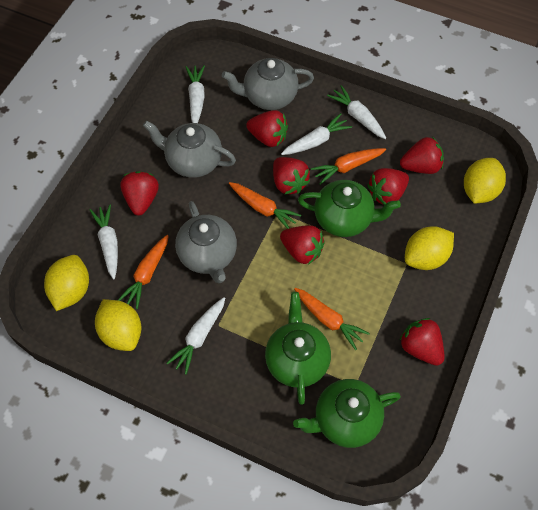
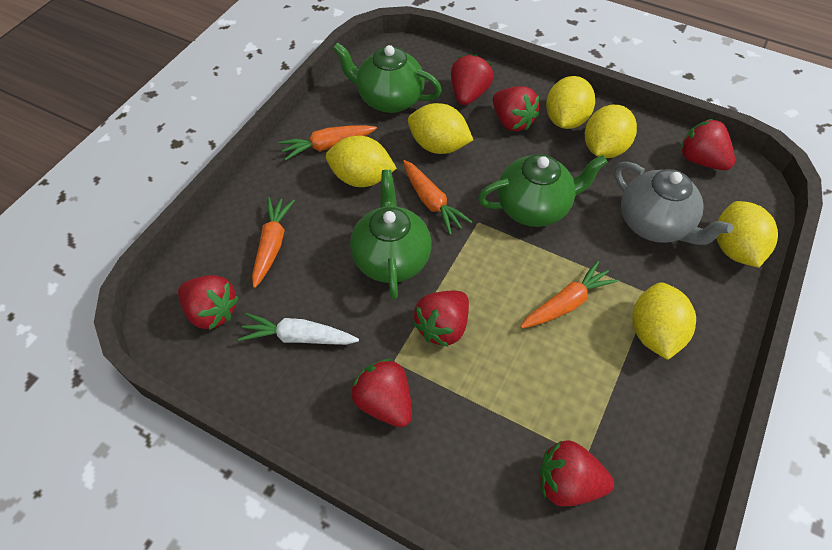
grey teapot: 3 -> 1
white carrot: 5 -> 1
yellow lemon: 4 -> 6

